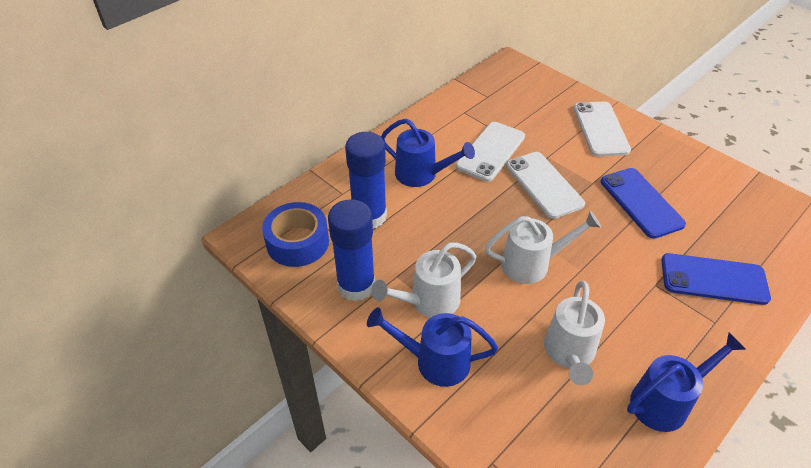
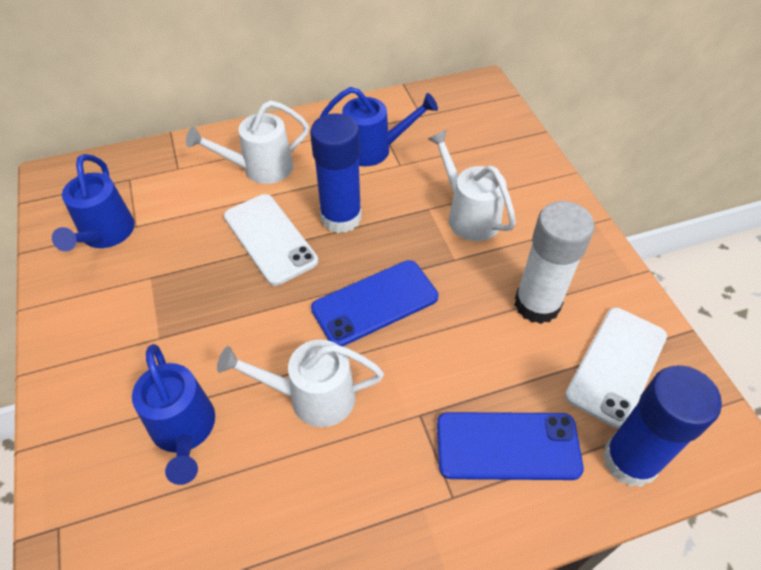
blue tape: 1 -> 0
white glue stick: 0 -> 1
white phone: 3 -> 2

